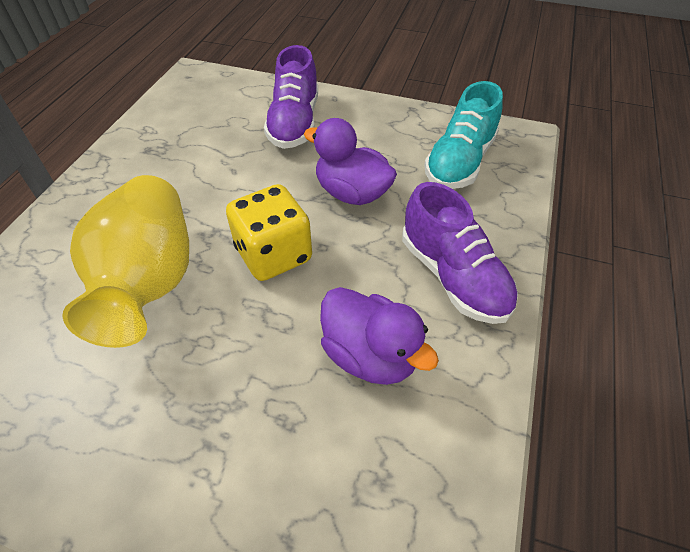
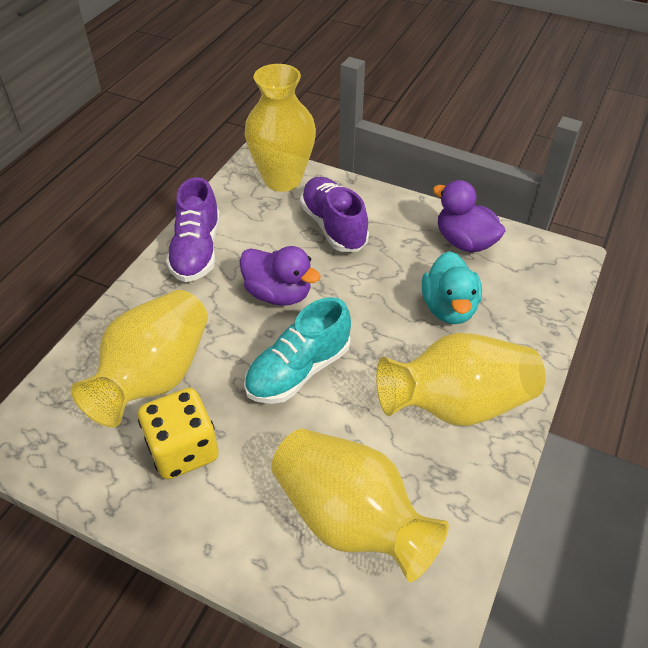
turquoise duck: 0 -> 1
yellow vase: 1 -> 4

